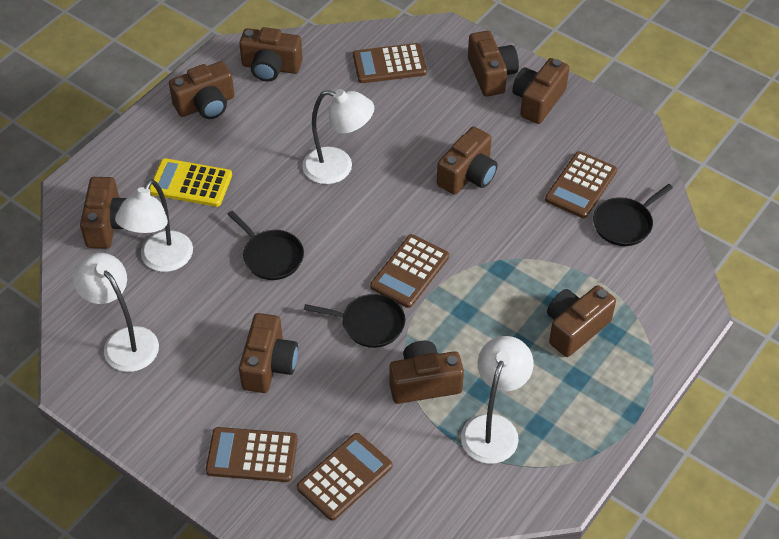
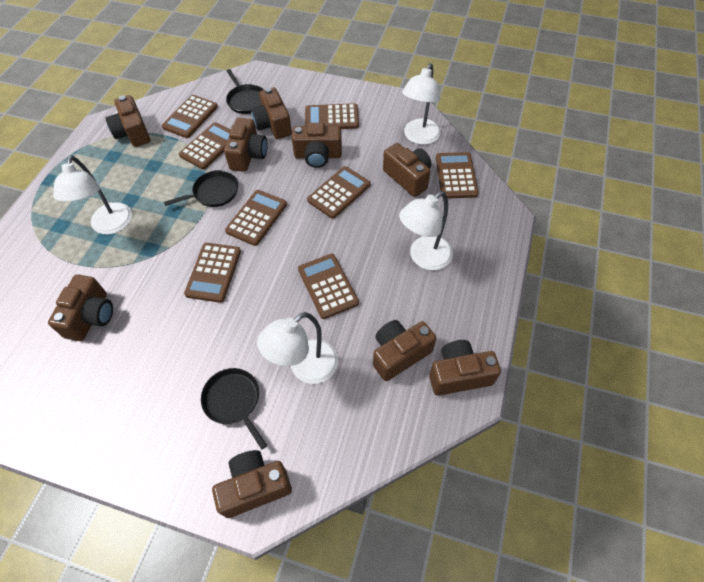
brown calculator: 5 -> 8
yellow calculator: 1 -> 0

